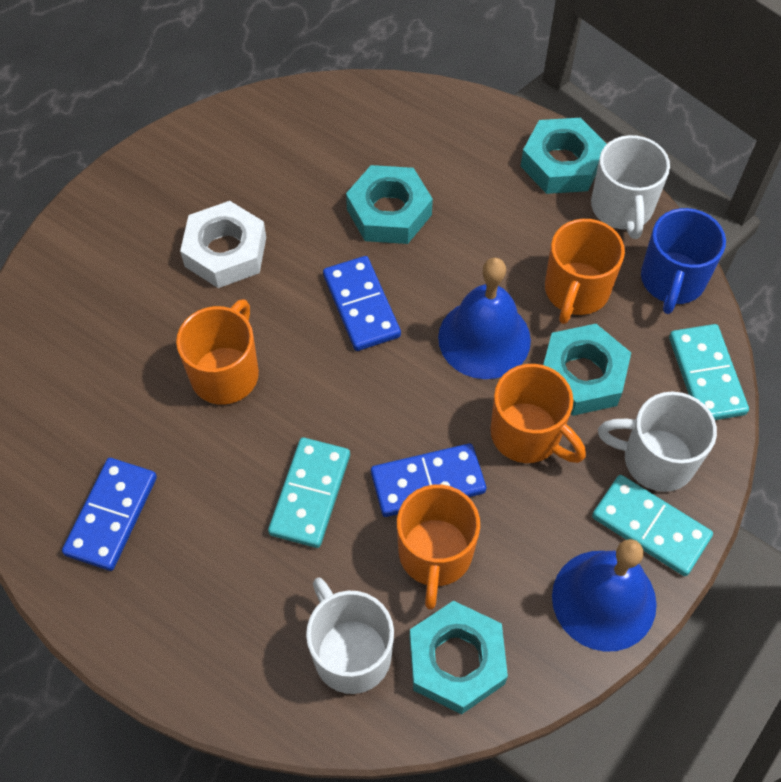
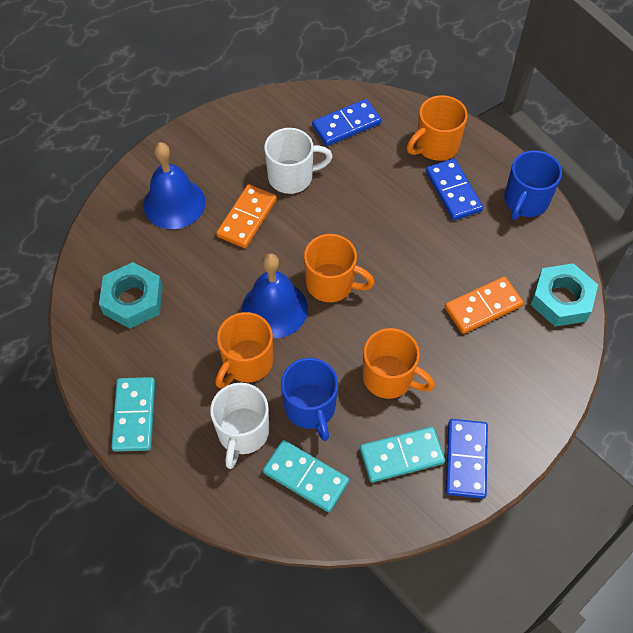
blue mug: 1 -> 2
orange domino: 0 -> 2
turquoise nut: 4 -> 2
white mug: 3 -> 2
white nut: 1 -> 0

